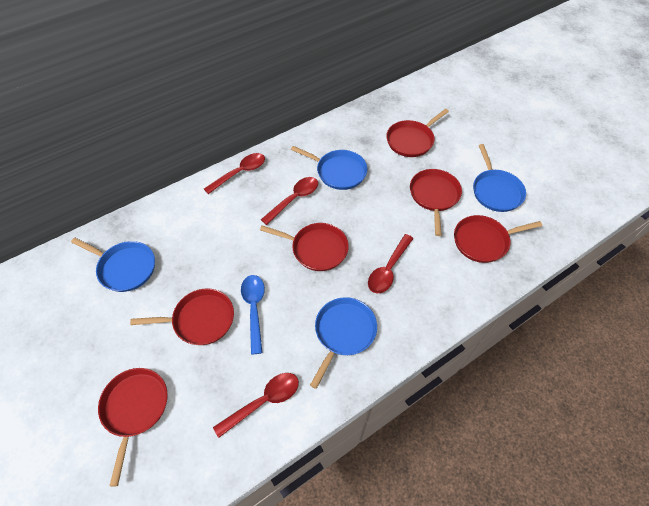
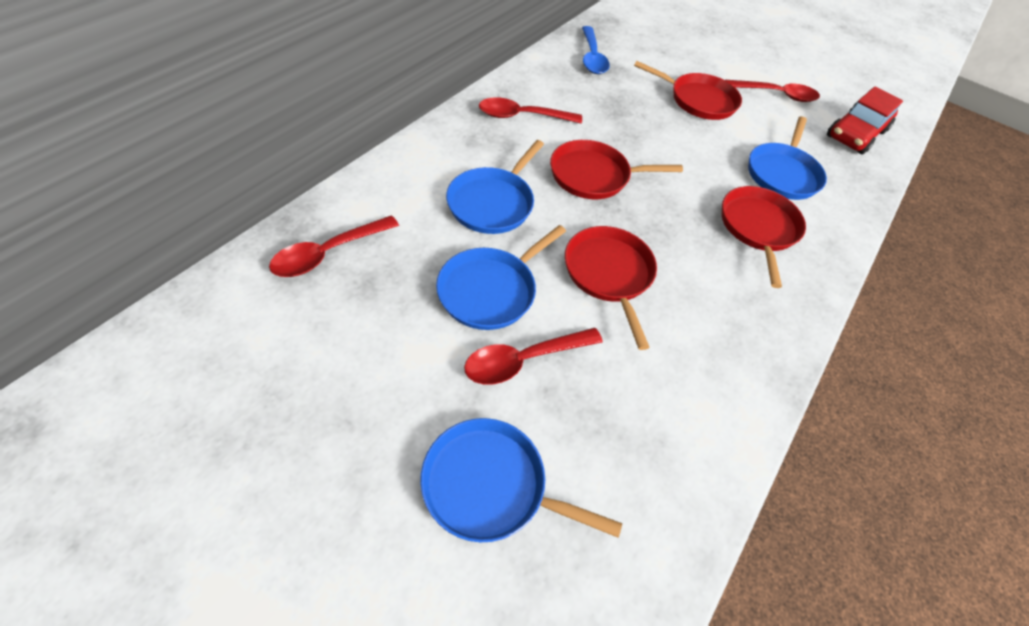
red car: 0 -> 1
red pan: 6 -> 4

